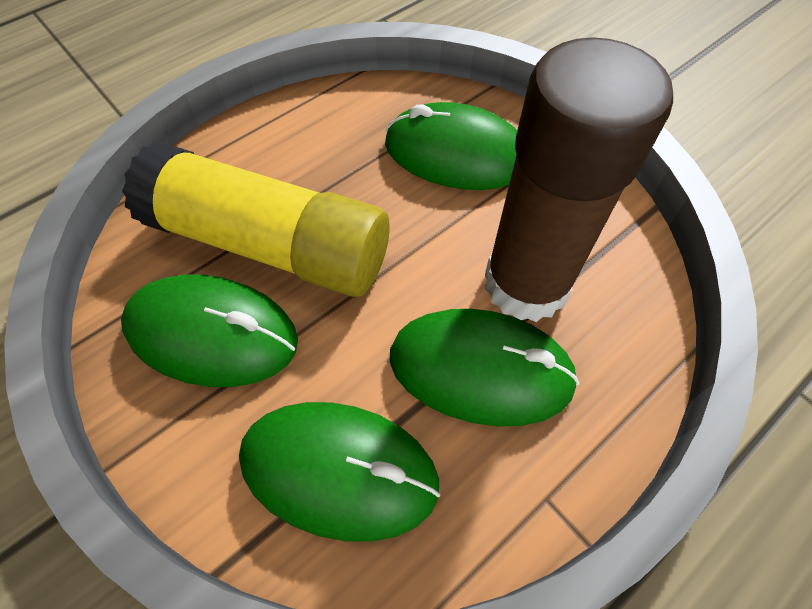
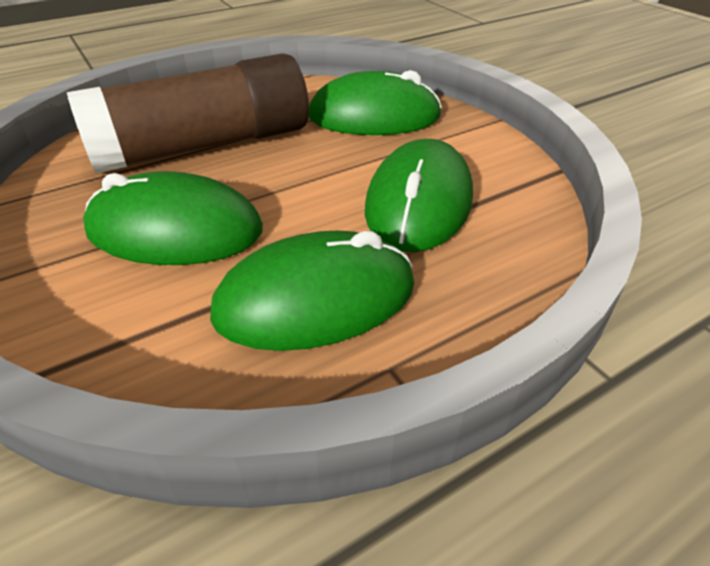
yellow glue stick: 1 -> 0

